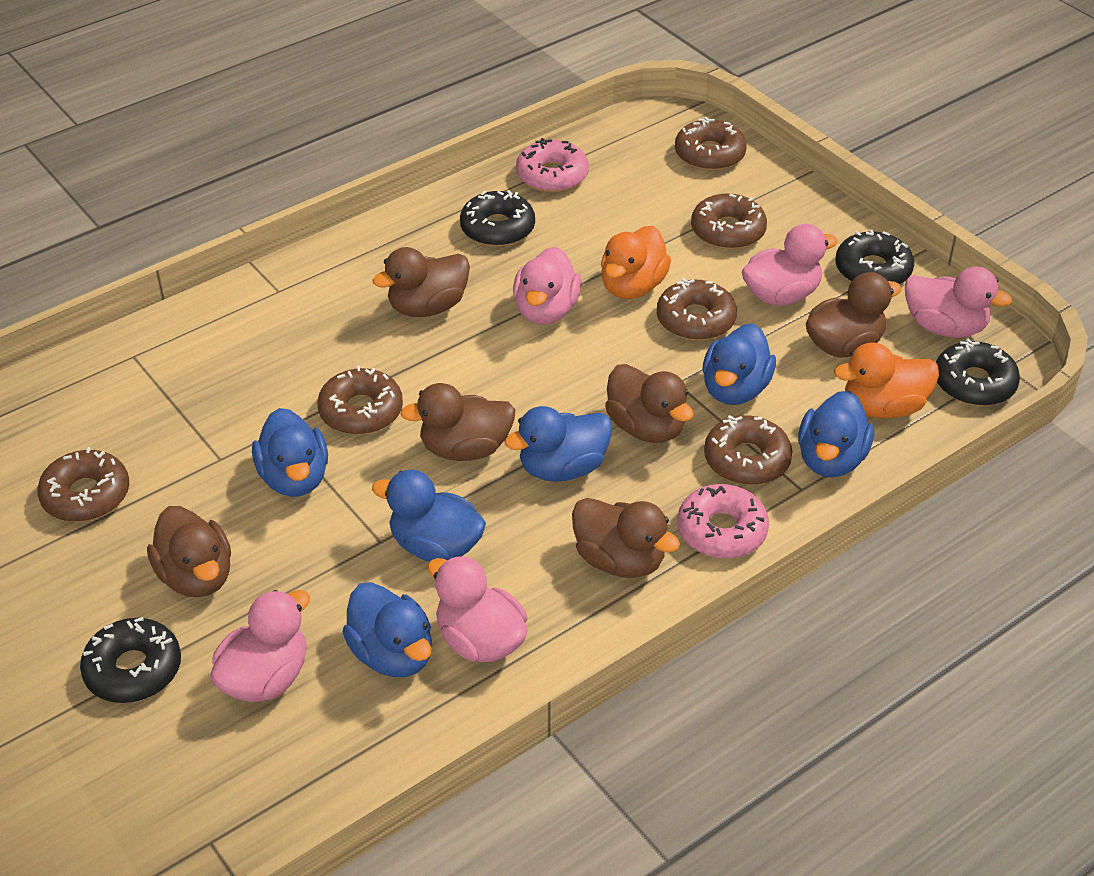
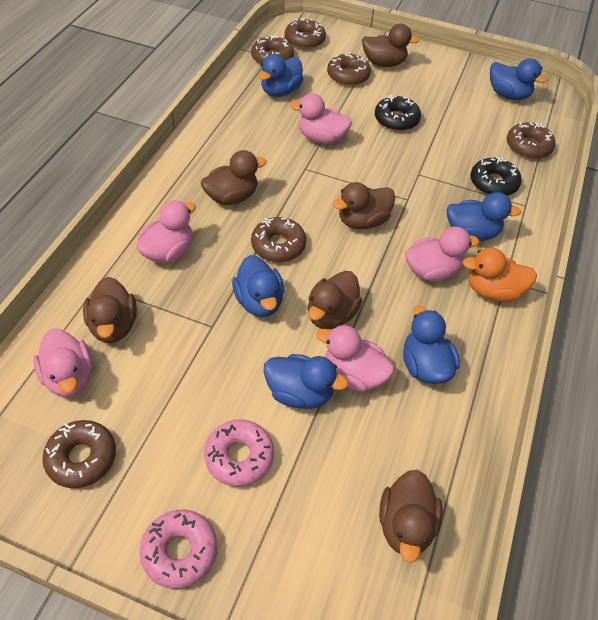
black donut: 4 -> 2
orange duck: 2 -> 1

